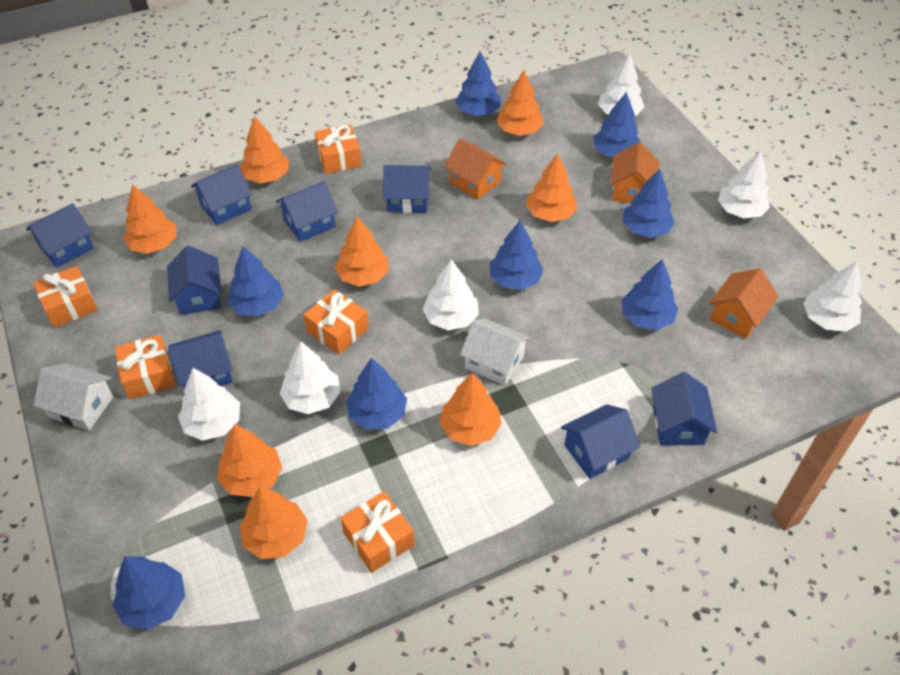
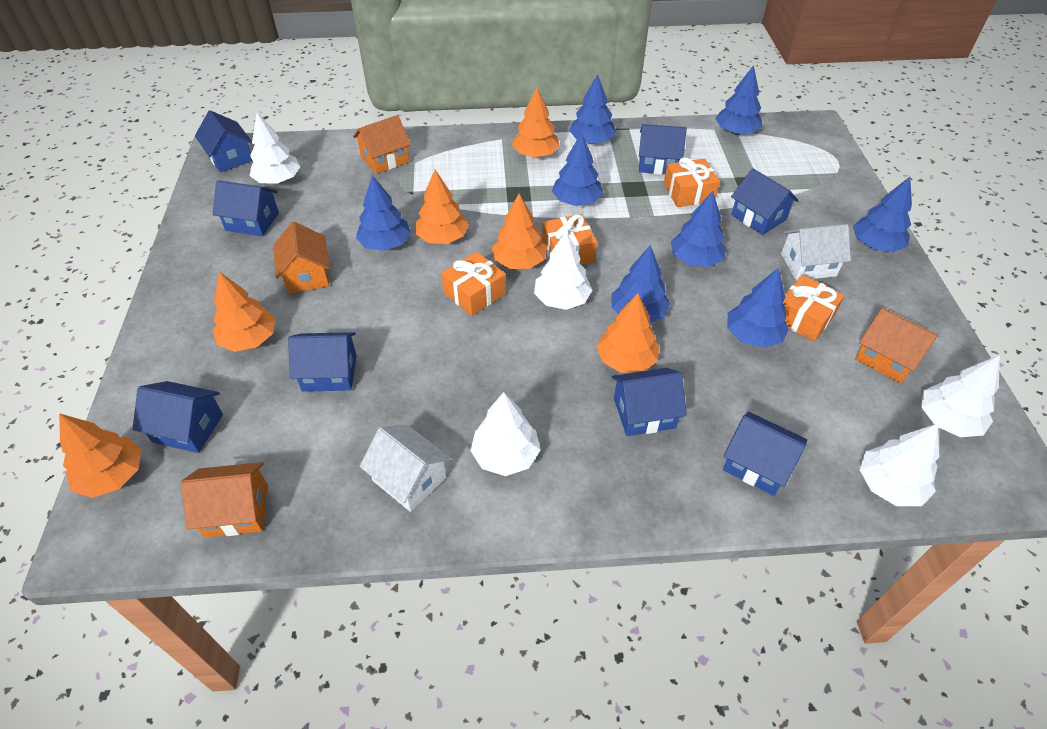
orange gift: 5 -> 4
orange house: 3 -> 4
orange tree: 8 -> 6
white tree: 6 -> 5

